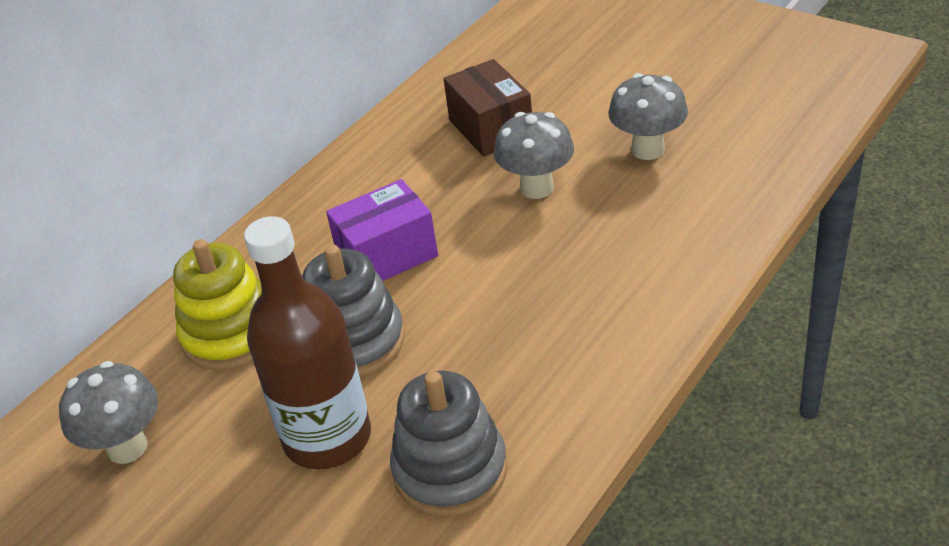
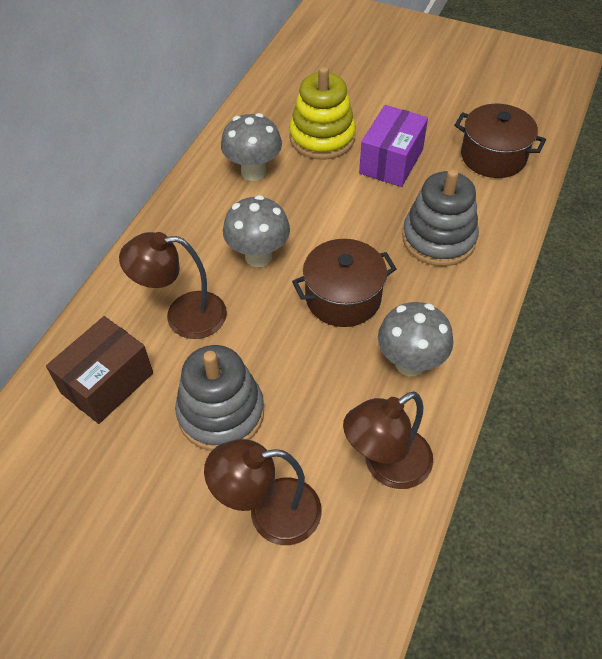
brown bottle: 1 -> 0
brown lamp: 0 -> 3
brown pot: 0 -> 2

